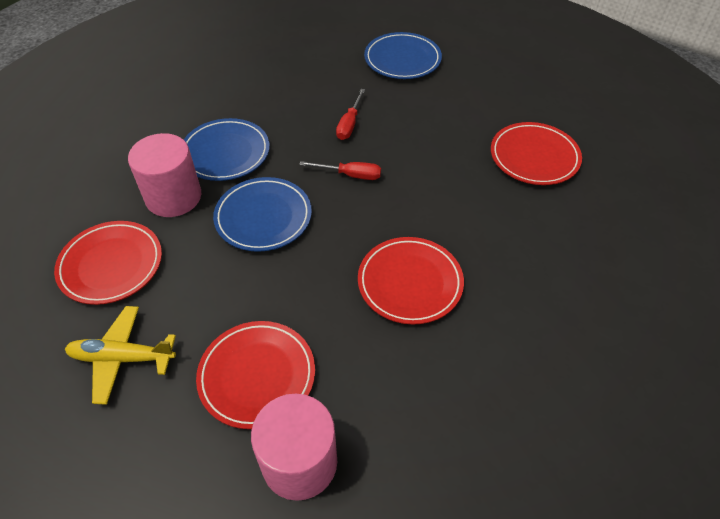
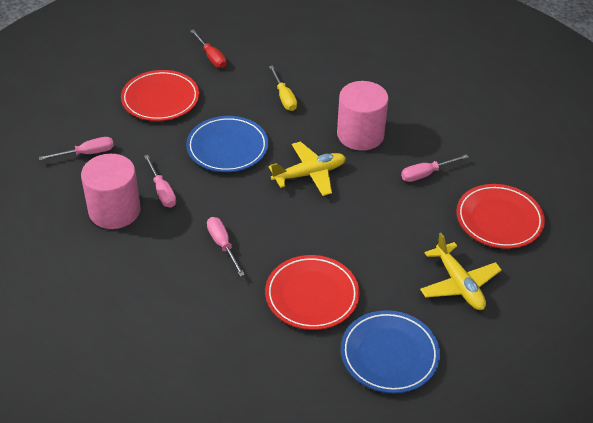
blue plate: 3 -> 2
pink screwdriver: 0 -> 4
red plate: 4 -> 3
red screwdriver: 2 -> 1
yellow plane: 1 -> 2
yellow screwdriver: 0 -> 1

